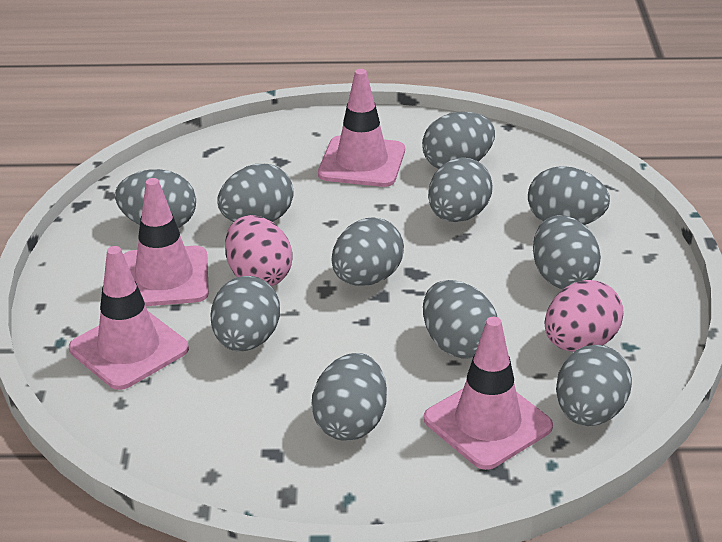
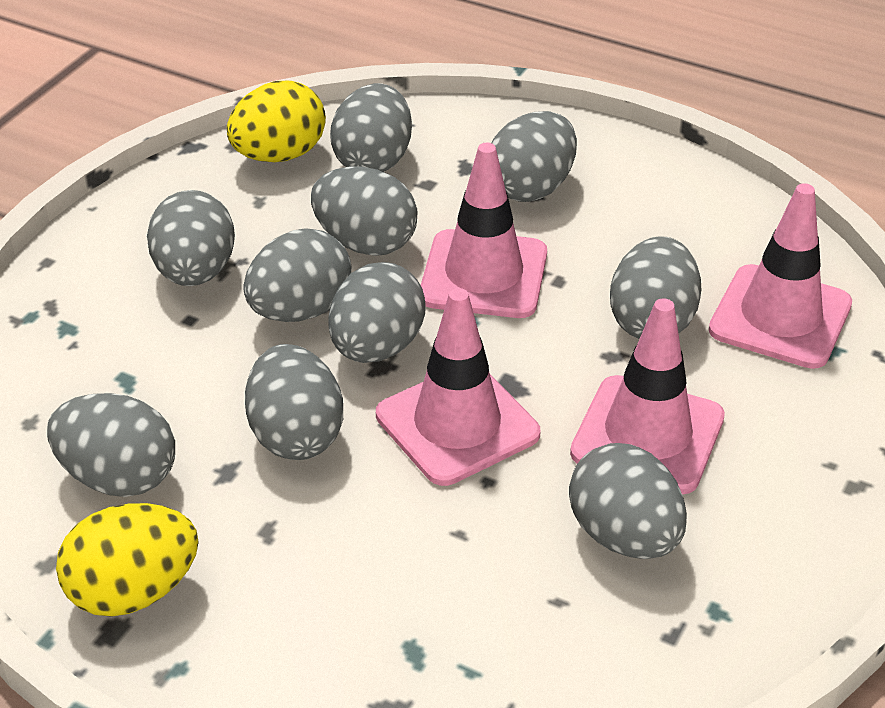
grey egg: 11 -> 10
pink egg: 2 -> 0
yellow egg: 0 -> 2

